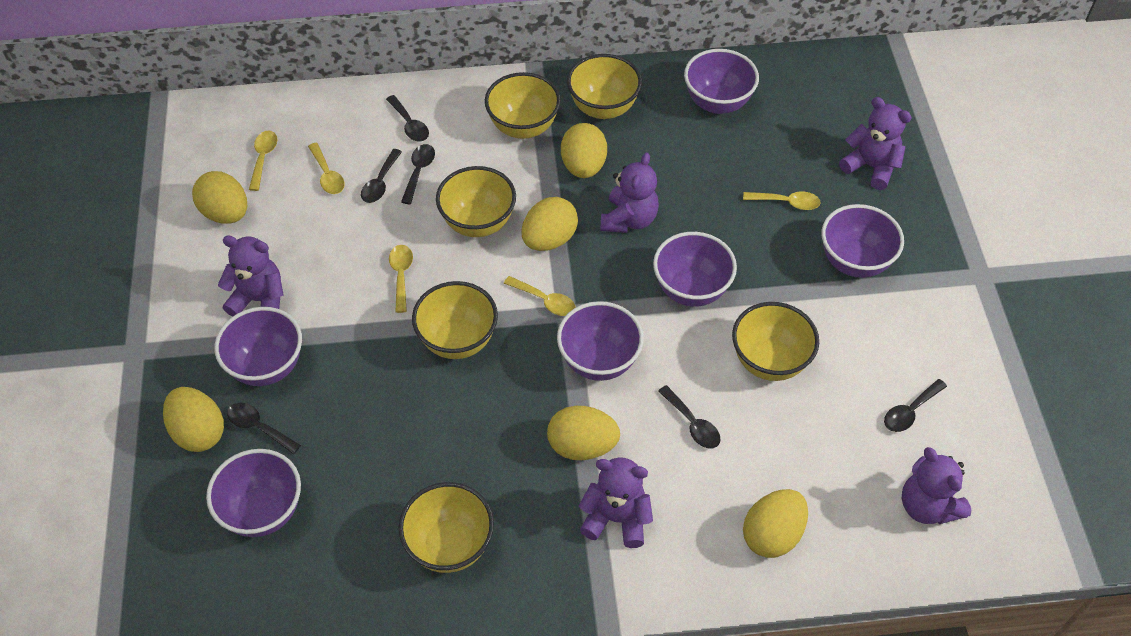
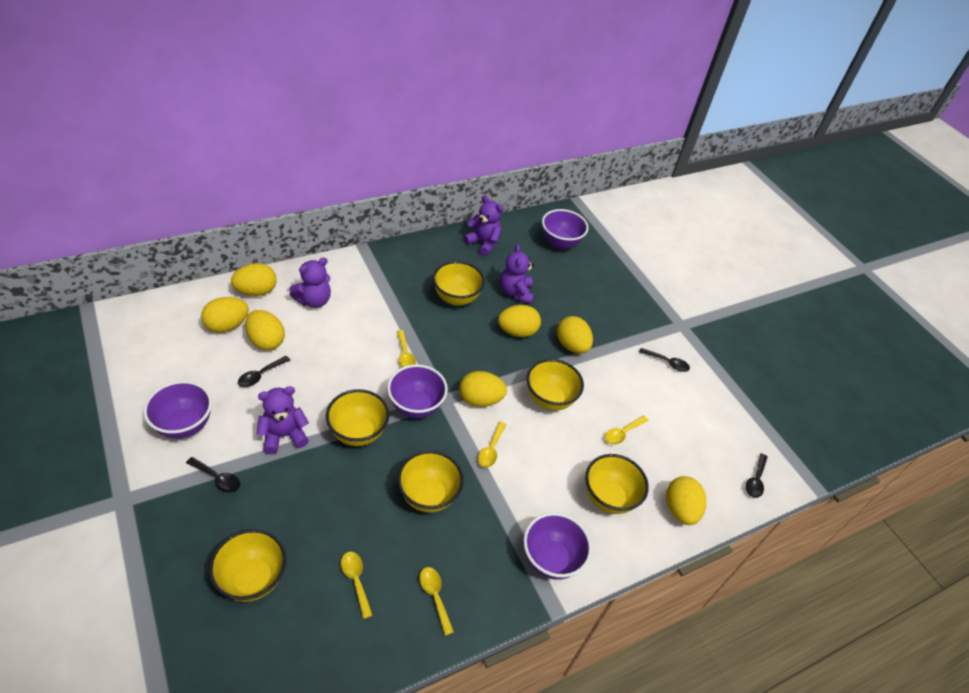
black spoon: 6 -> 4
purple bowl: 6 -> 4
purple teddy bear: 5 -> 4
yellow egg: 6 -> 7

